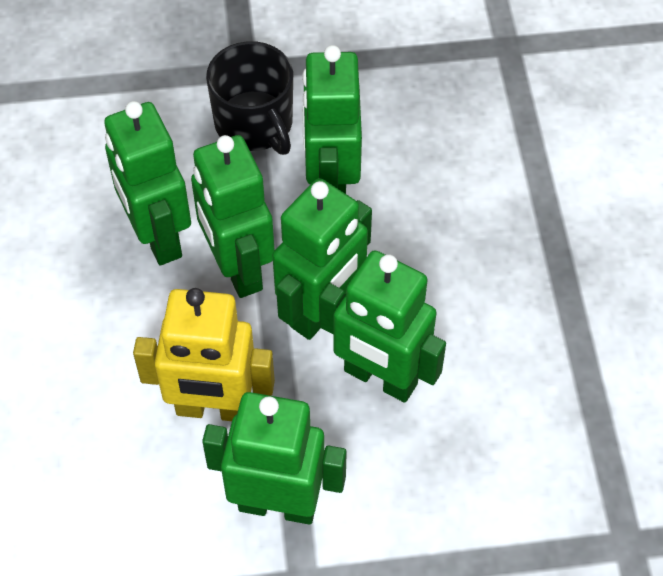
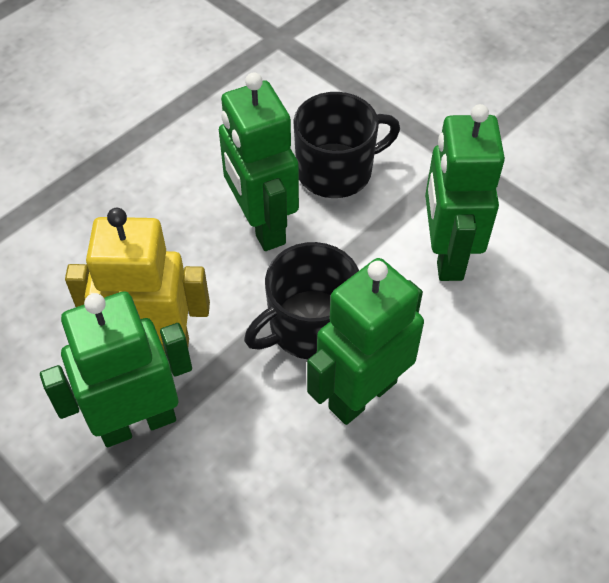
black mug: 1 -> 2
green robot: 6 -> 4

